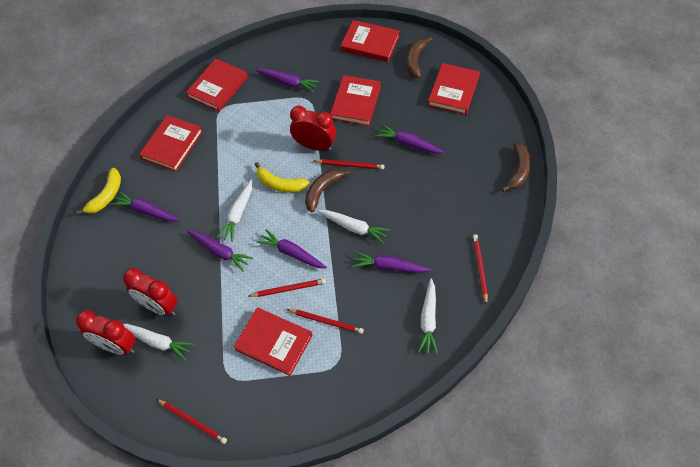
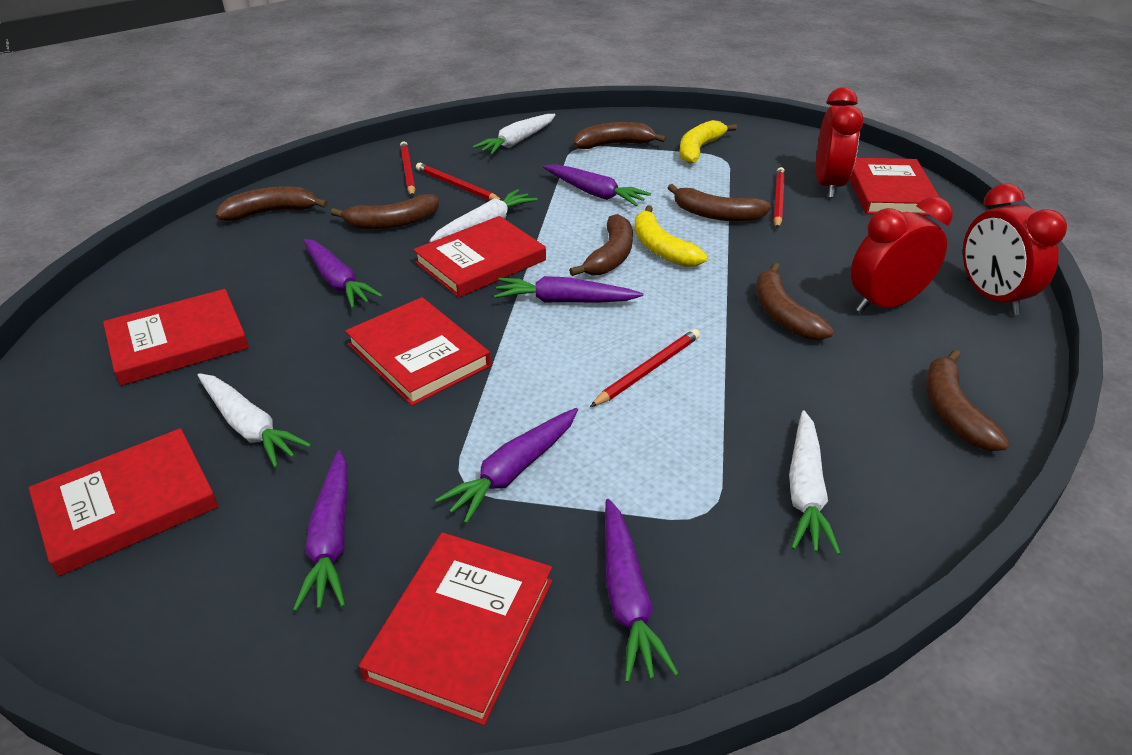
brown banana: 3 -> 7
red pencil: 5 -> 4

